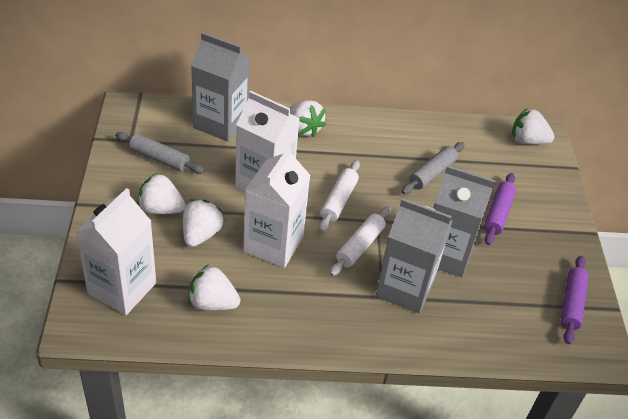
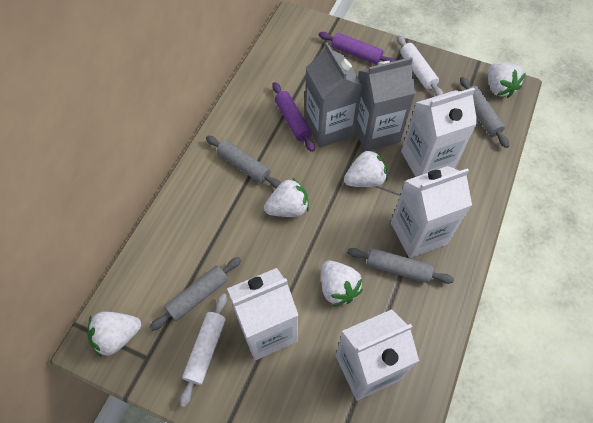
grey carton: 3 -> 2
grey rolling pin: 2 -> 4
white carton: 3 -> 4

